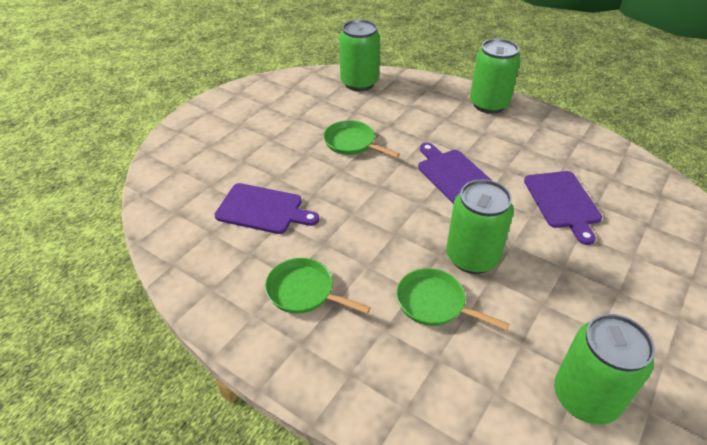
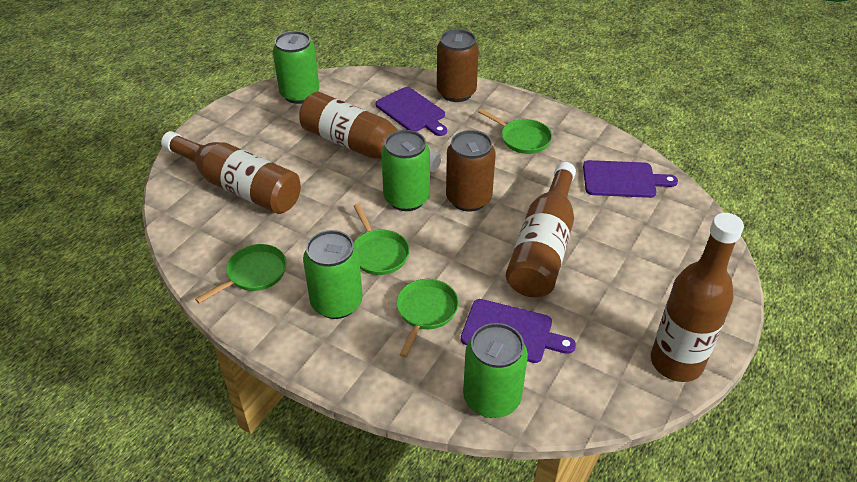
brown bottle: 0 -> 4
brown can: 0 -> 2
green pan: 3 -> 4

